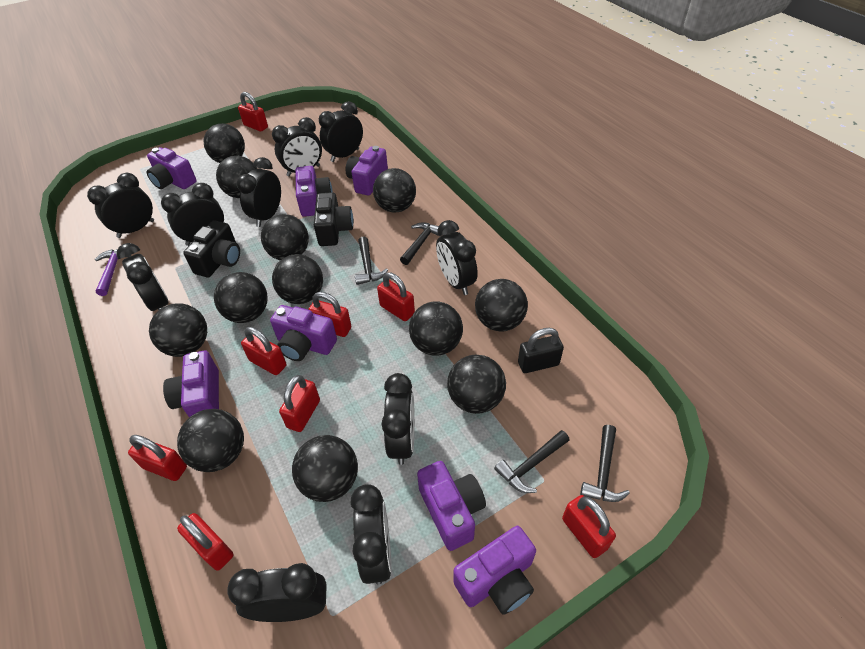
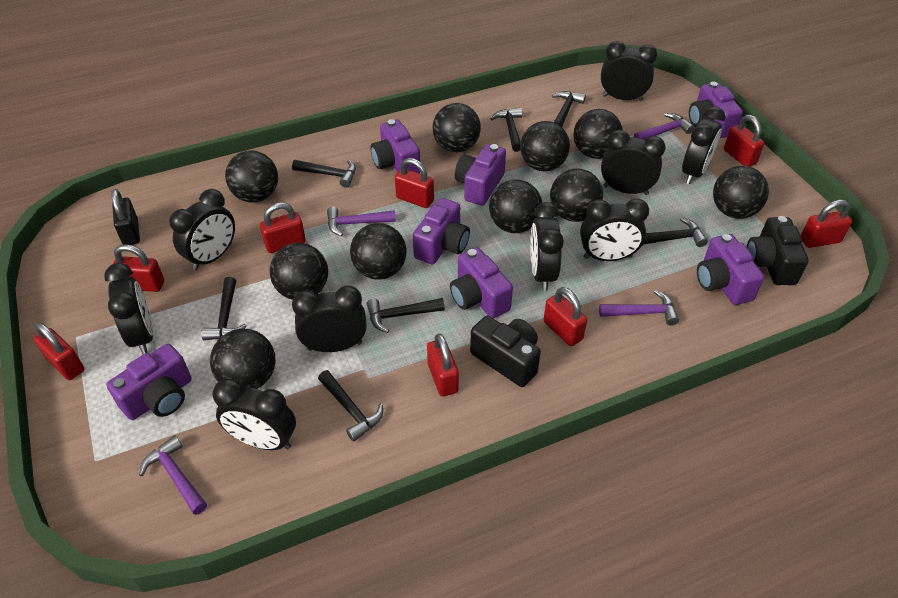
black ball: 12 -> 10
black clock: 10 -> 9
black hammer: 4 -> 7
purple hammer: 1 -> 4

